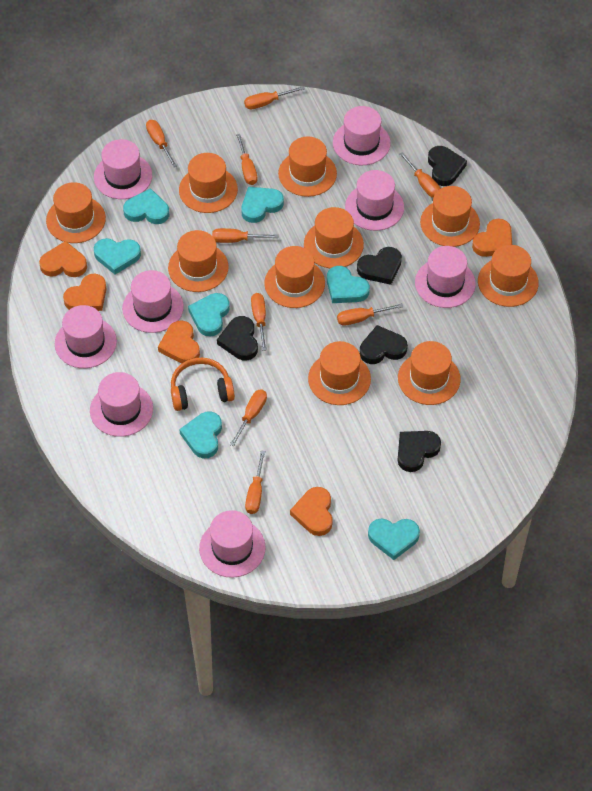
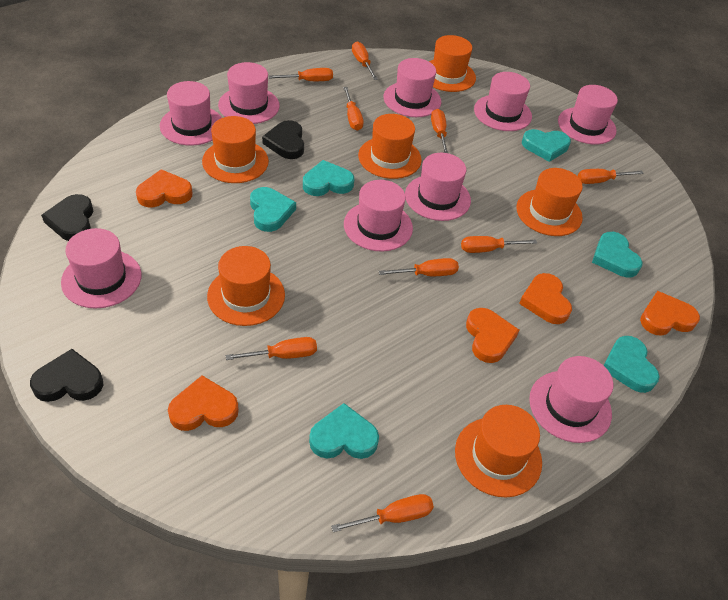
black heart: 5 -> 3
orange hat: 10 -> 6
orange headphones: 1 -> 0
pink hat: 8 -> 9
turquoise heart: 7 -> 6

